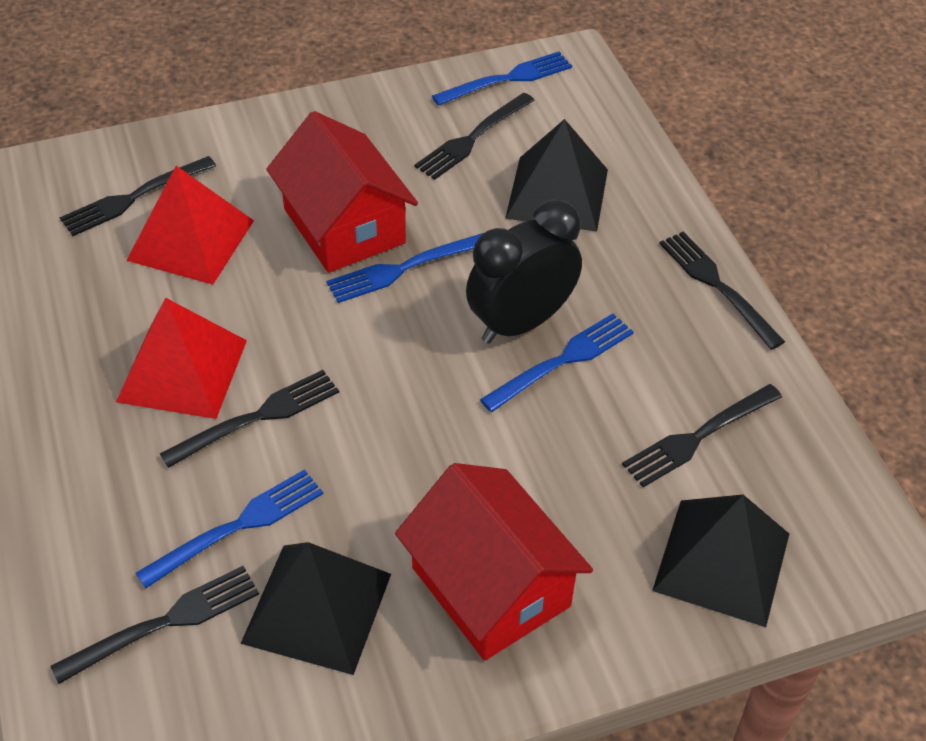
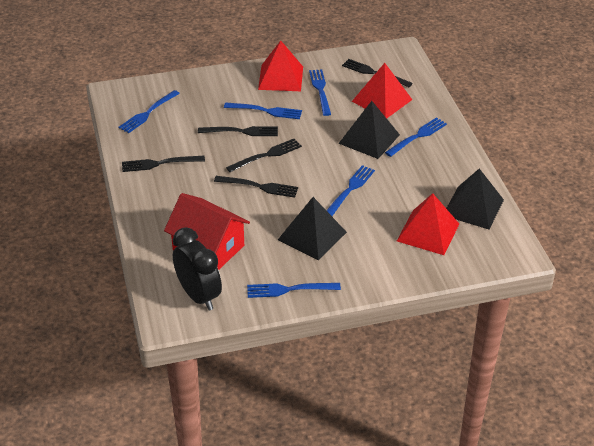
black fork: 6 -> 5
blue fork: 4 -> 6
red house: 2 -> 1
red pyramid: 2 -> 3

